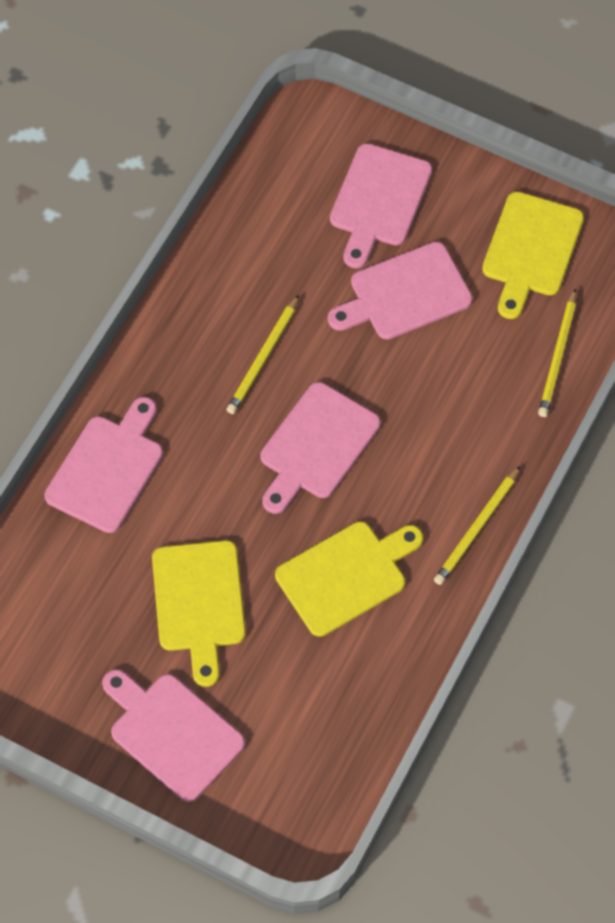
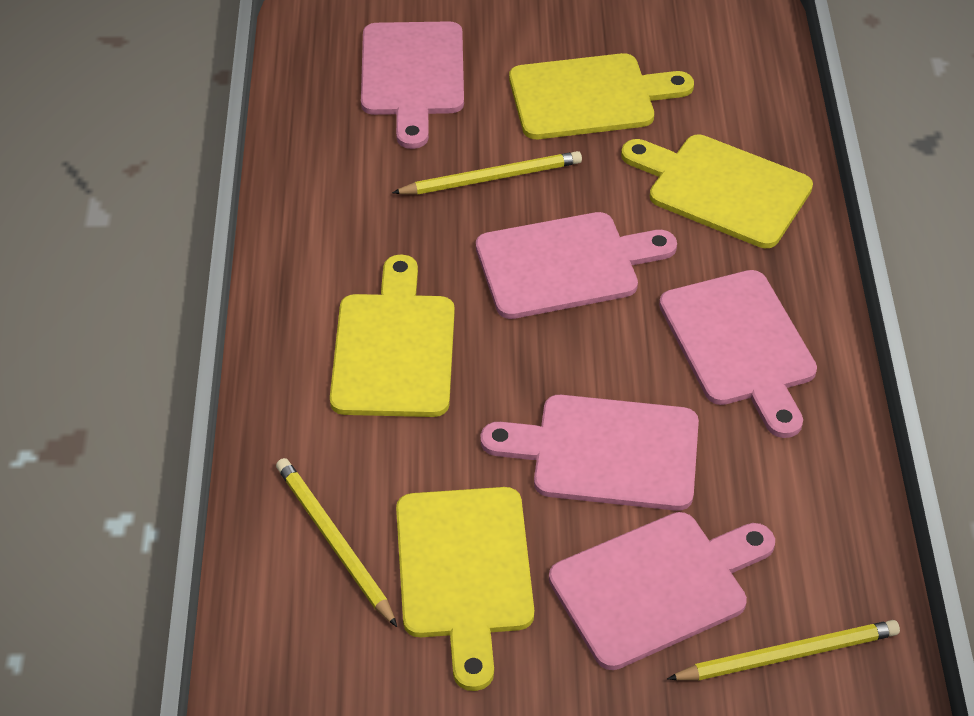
yellow cutting board: 3 -> 4

